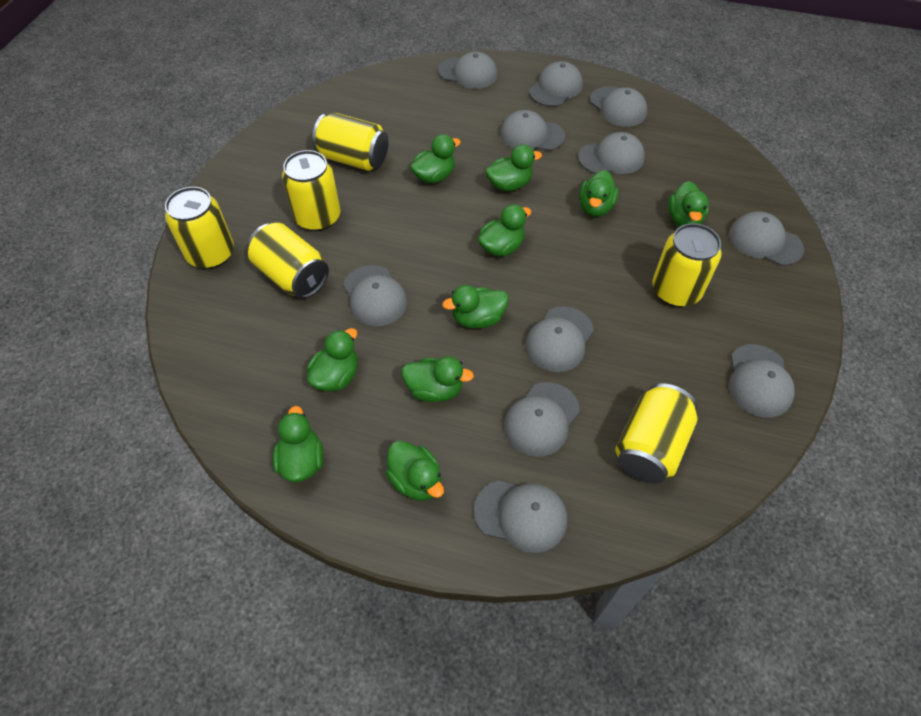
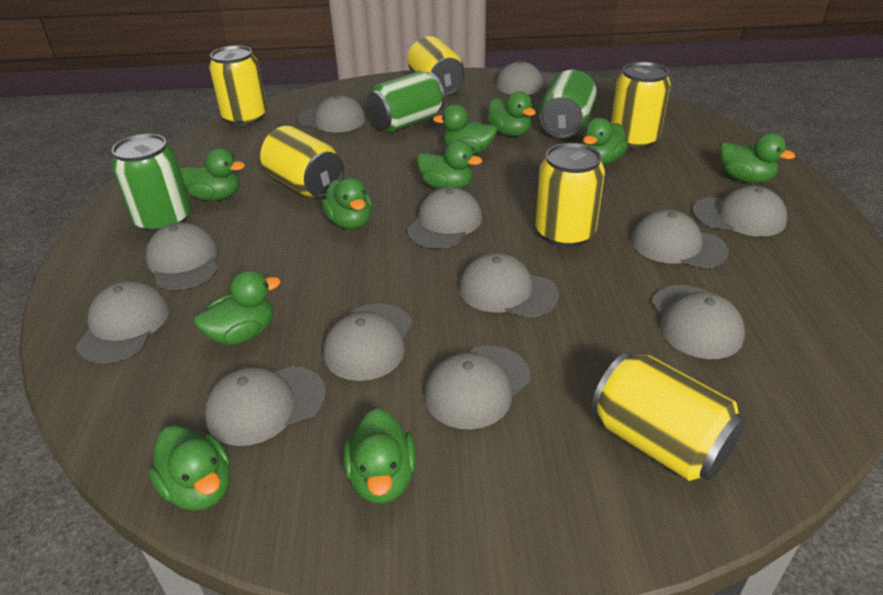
green can: 0 -> 3
grey cap: 11 -> 12

